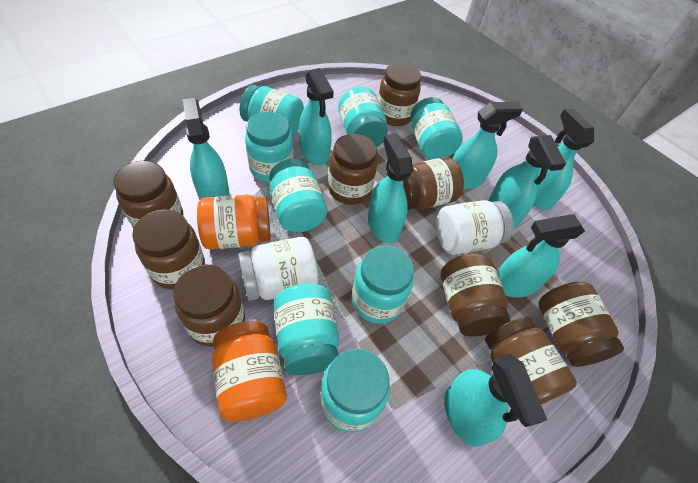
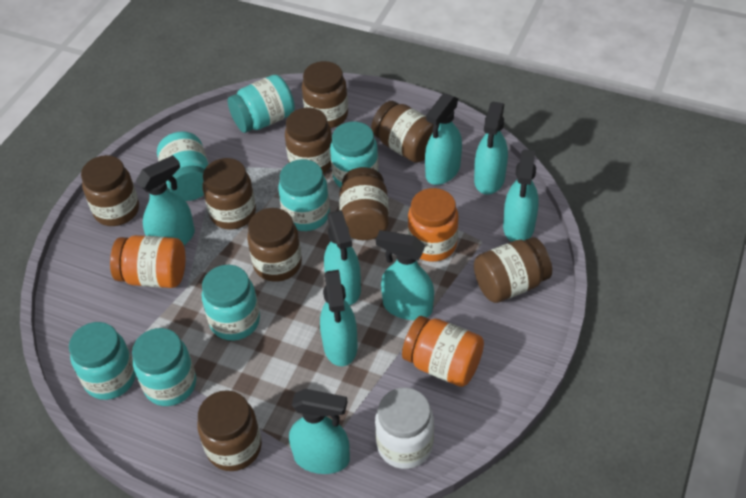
orange jar: 2 -> 3
turquoise jar: 8 -> 7
white jar: 2 -> 1

